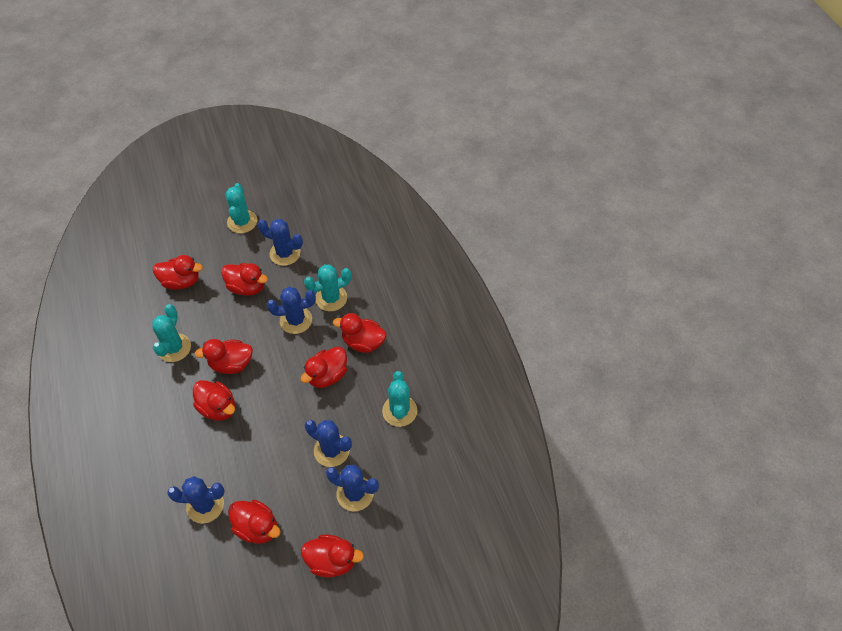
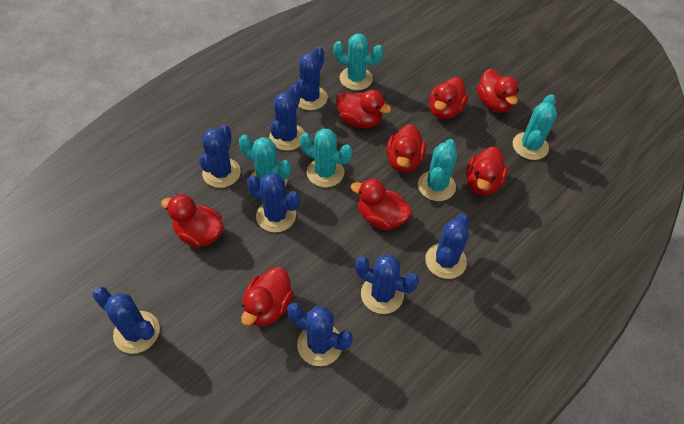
blue cactus: 5 -> 8
turquoise cactus: 4 -> 5

